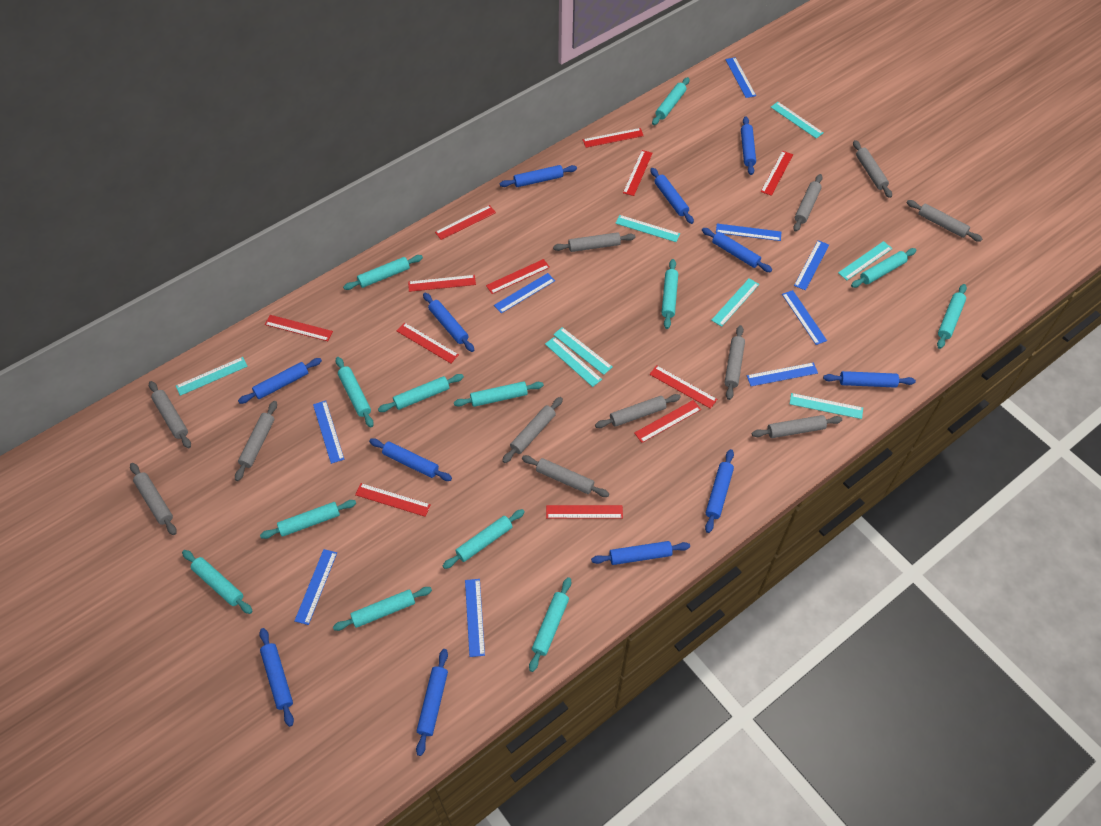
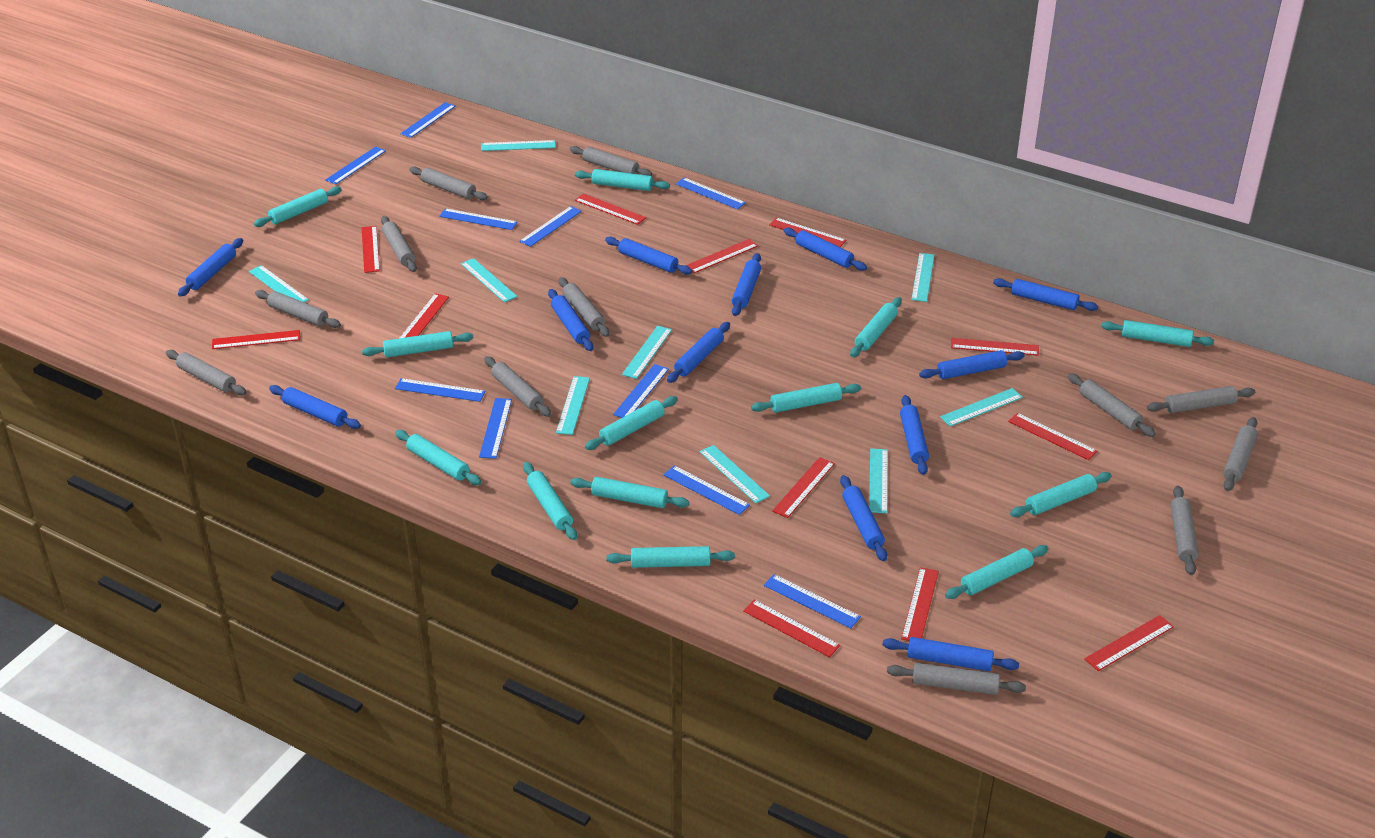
blue ruler: 9 -> 10
turquoise ruler: 8 -> 9

